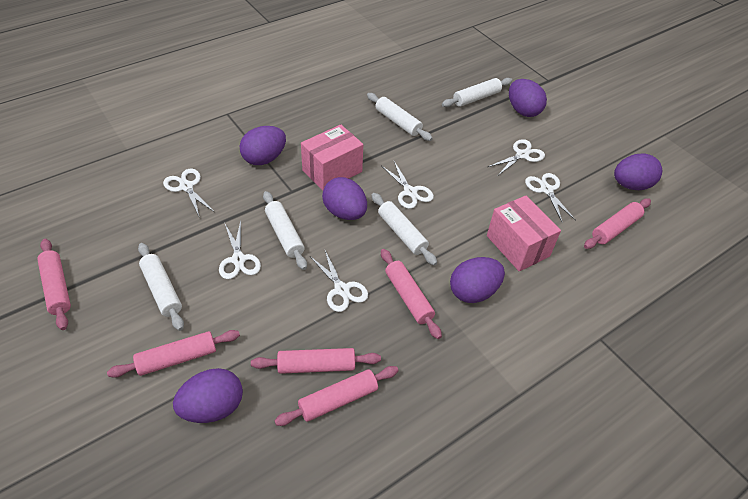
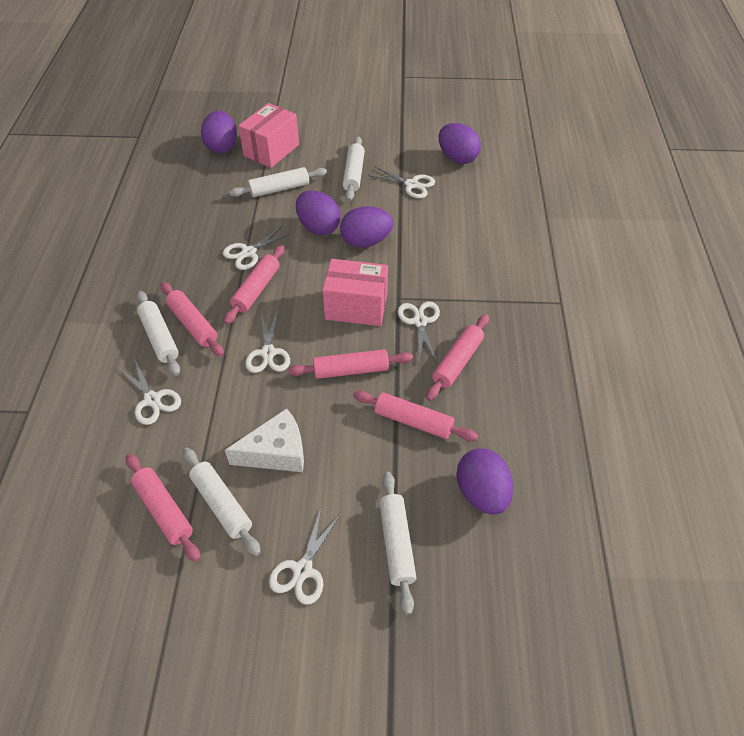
purple egg: 6 -> 5
white cheese: 0 -> 1

